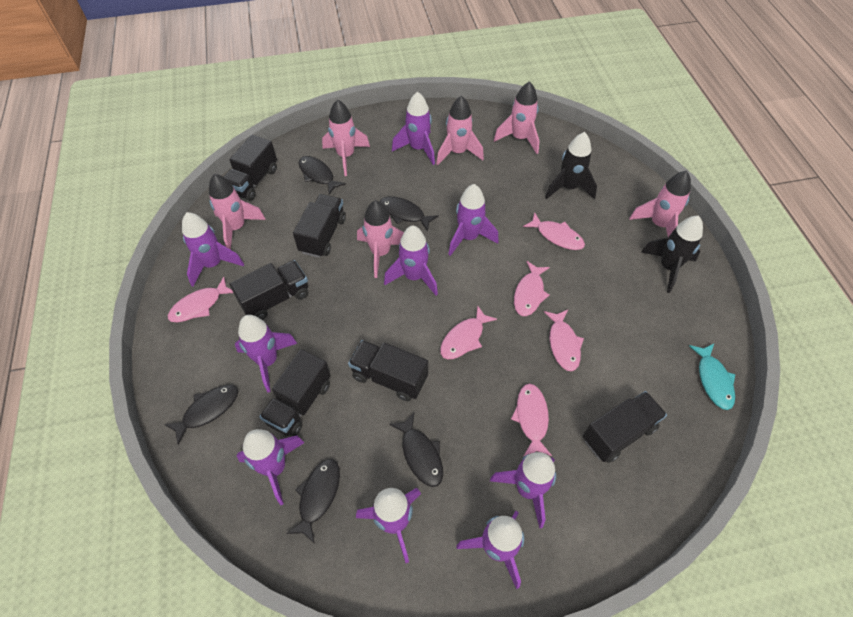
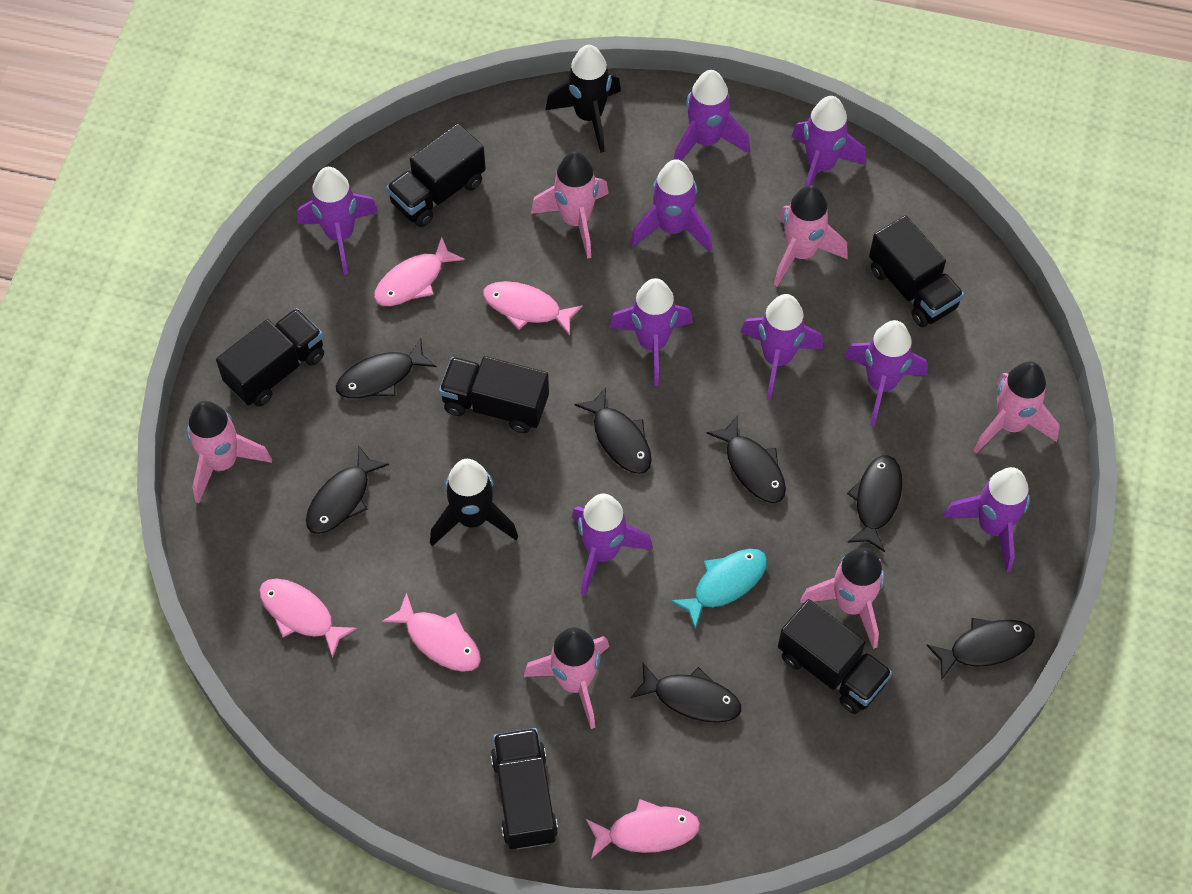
black fish: 5 -> 7
pink fish: 6 -> 5

